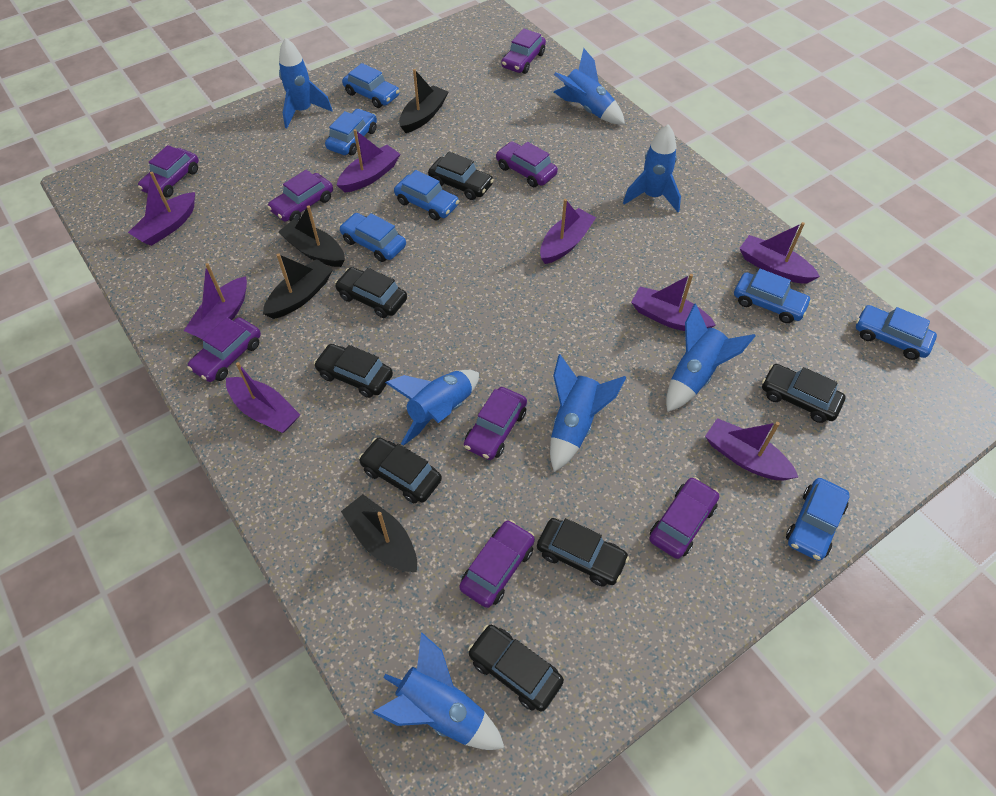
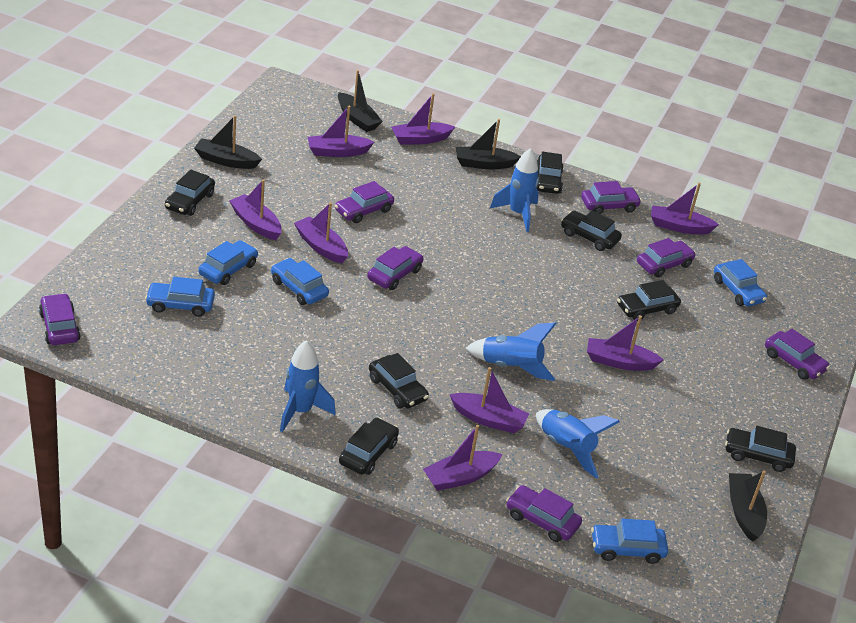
blue car: 7 -> 5
blue rocket: 7 -> 4
purple car: 8 -> 7

